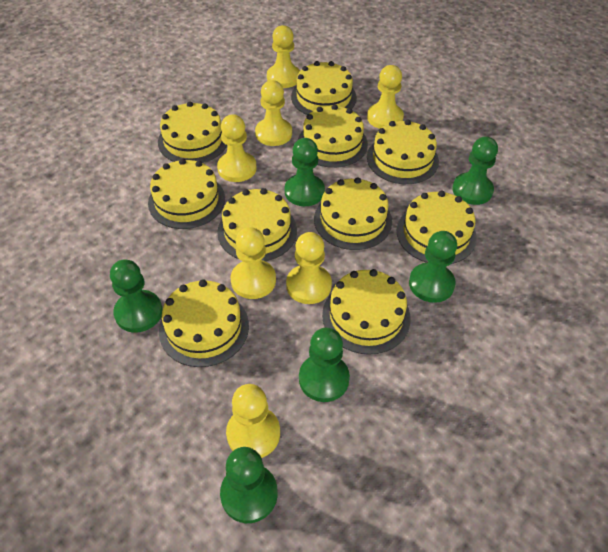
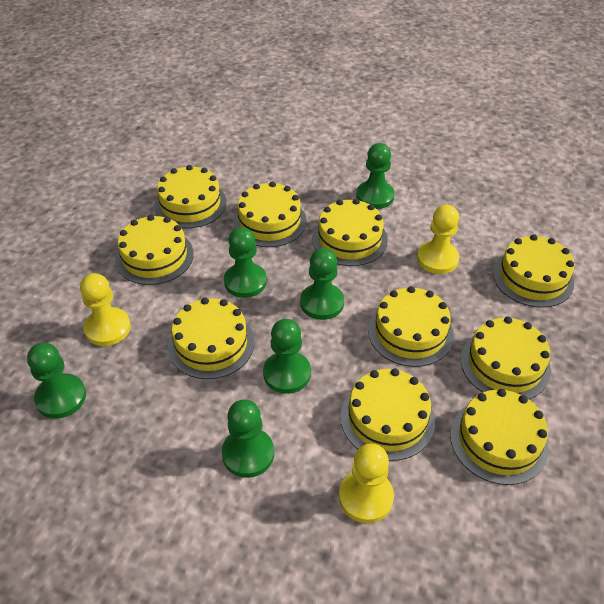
yellow pawn: 7 -> 3

